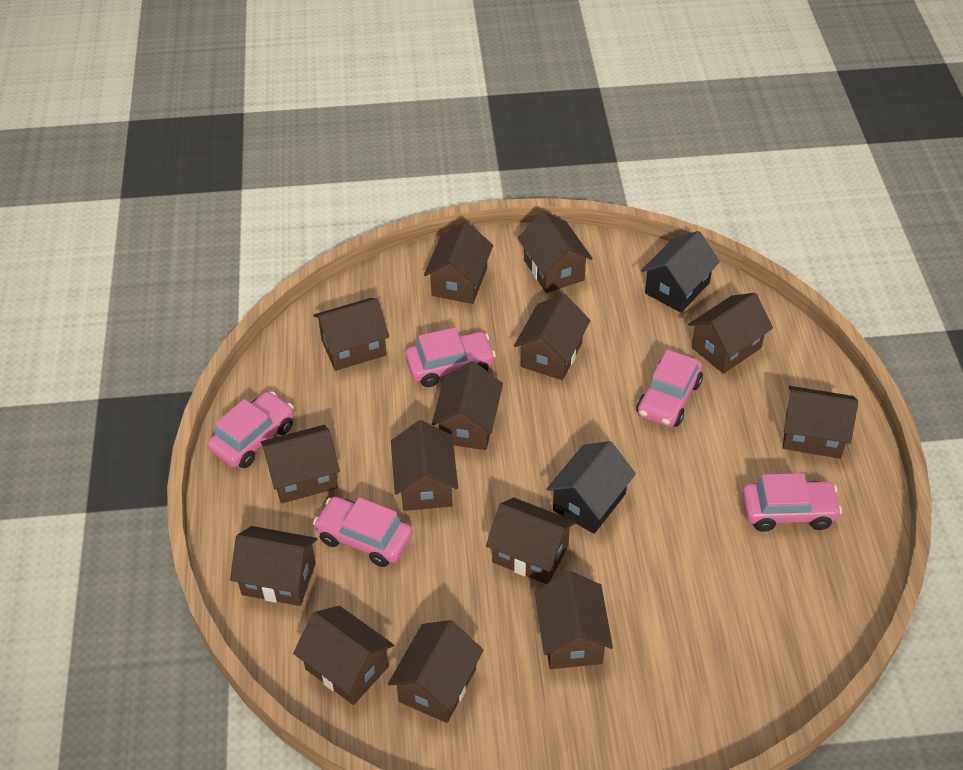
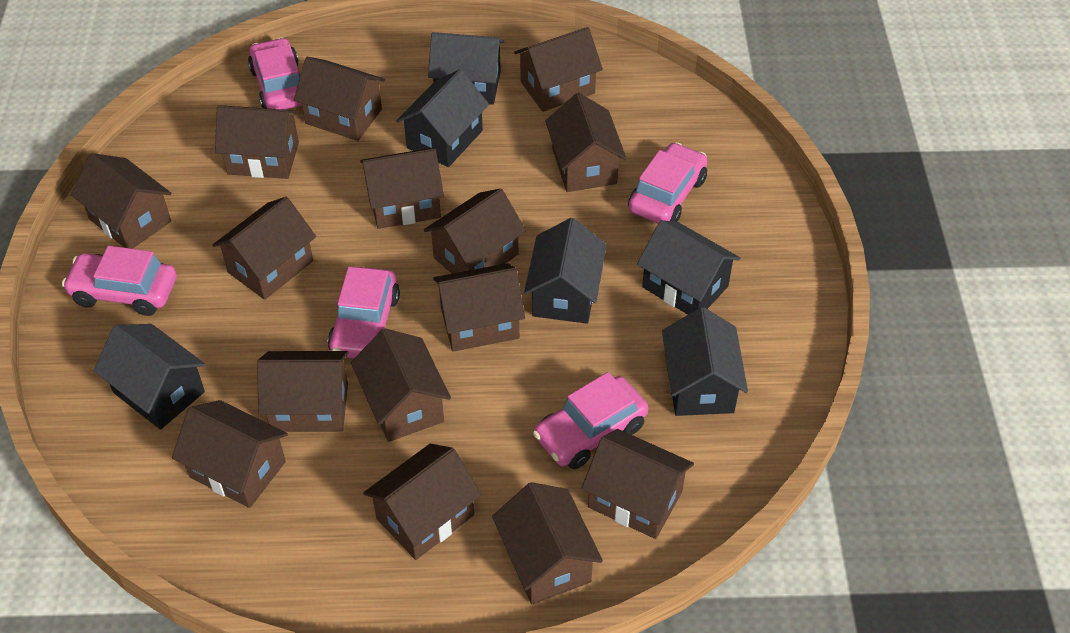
black house: 2 -> 6
brown house: 14 -> 15

